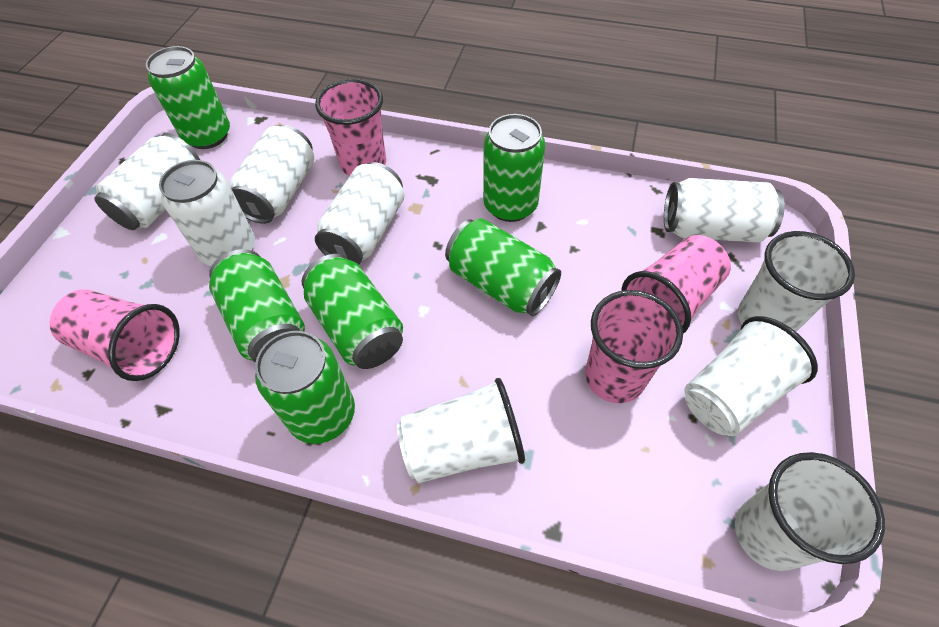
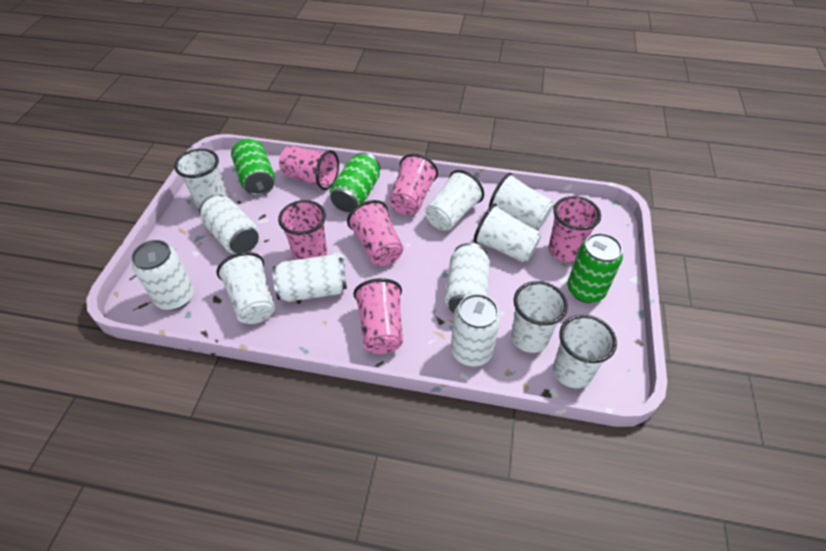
green can: 6 -> 3
pink cup: 4 -> 6
white cup: 4 -> 7

